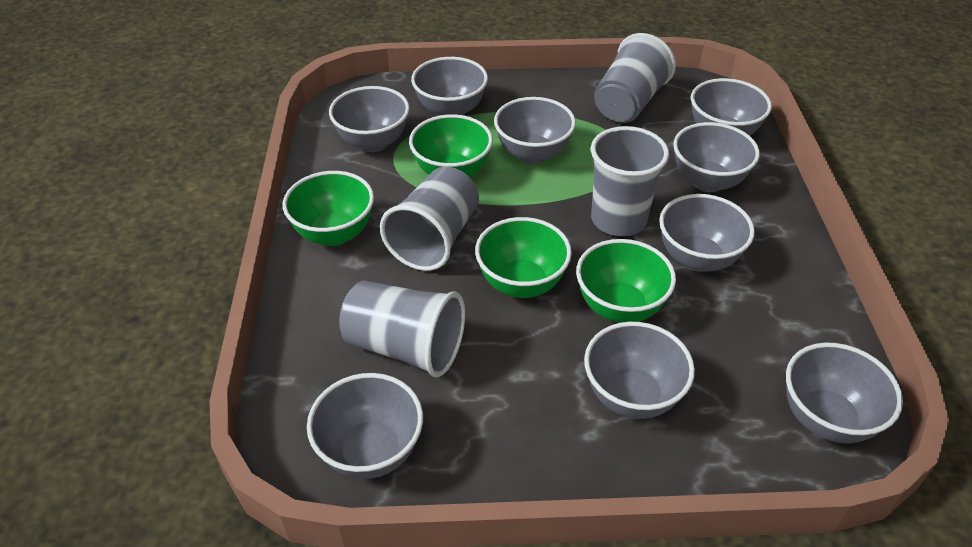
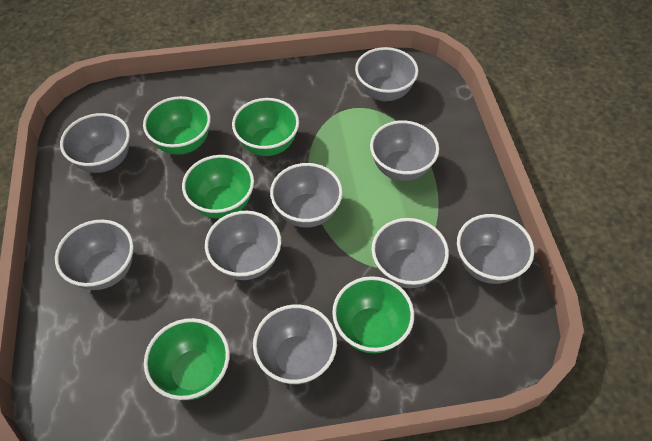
green bowl: 4 -> 5
grey cup: 4 -> 0

